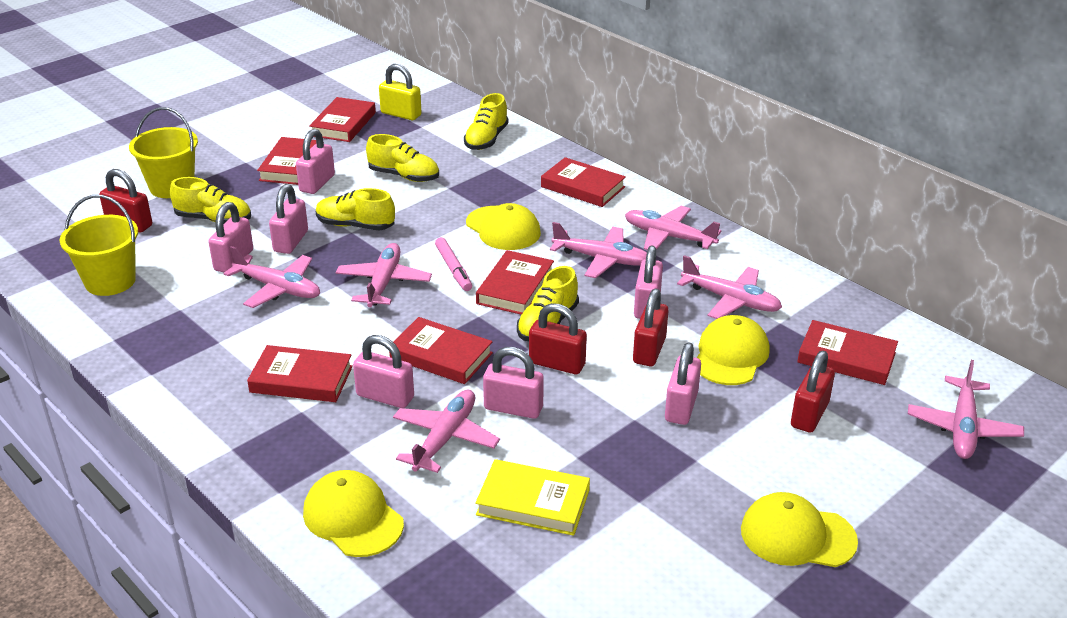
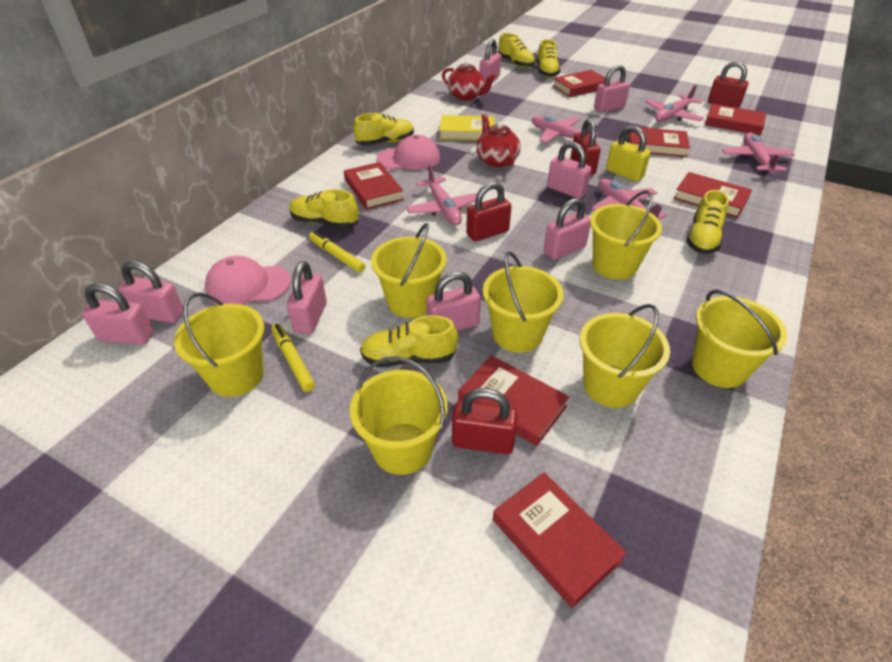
pink cap: 0 -> 2
pink marker: 1 -> 0
pink padlock: 7 -> 8
pink plane: 7 -> 5
red teapot: 0 -> 2
yellow bucket: 2 -> 7
yellow cap: 4 -> 0
yellow marker: 0 -> 2
yellow shoe: 5 -> 6

